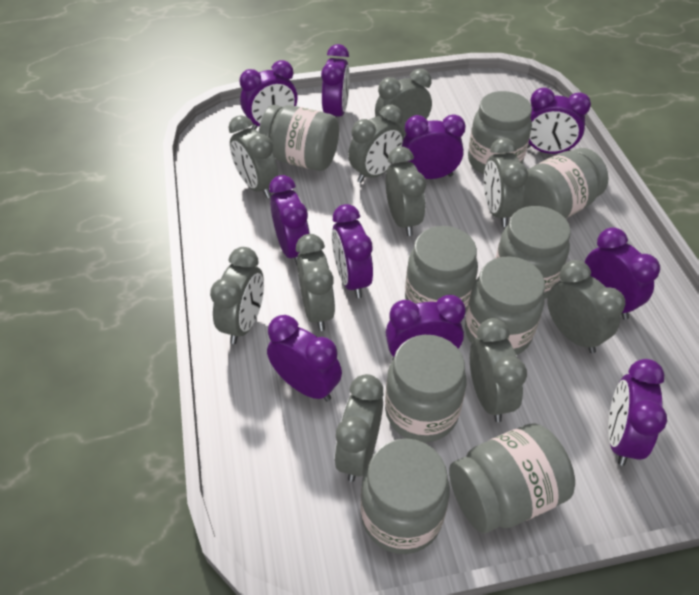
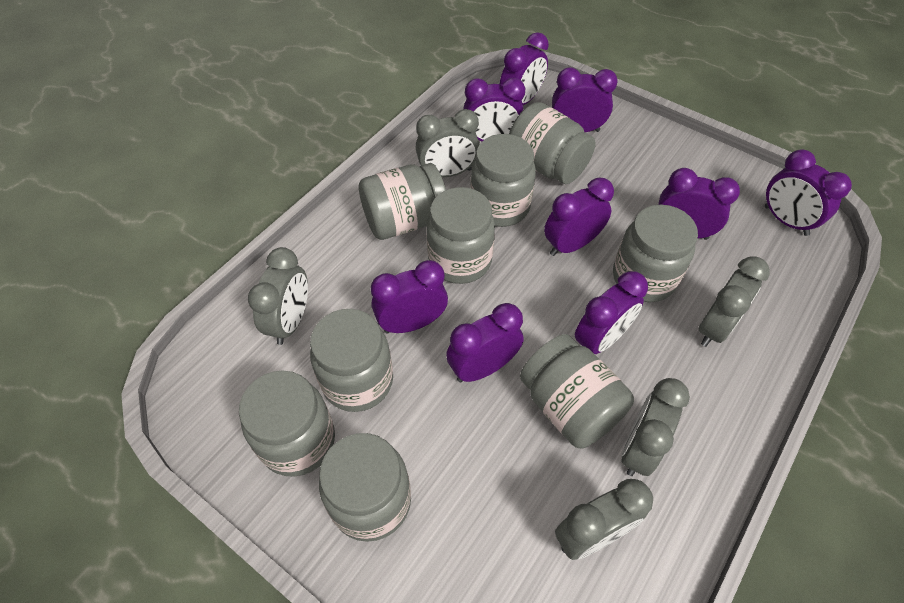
grey clock: 10 -> 5
purple clock: 10 -> 9

